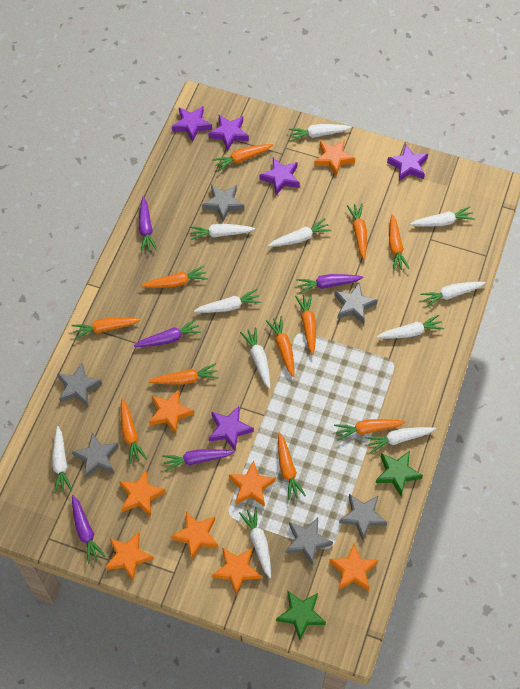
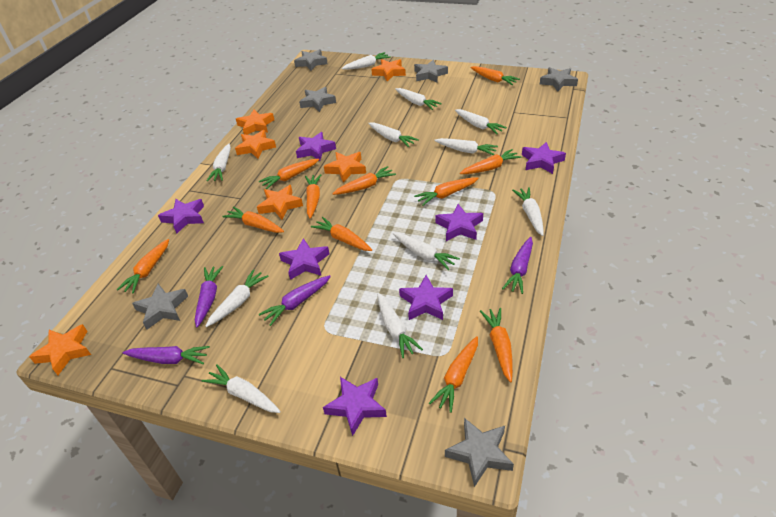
green star: 2 -> 0
orange star: 8 -> 6
purple carrot: 5 -> 4
purple star: 5 -> 7

